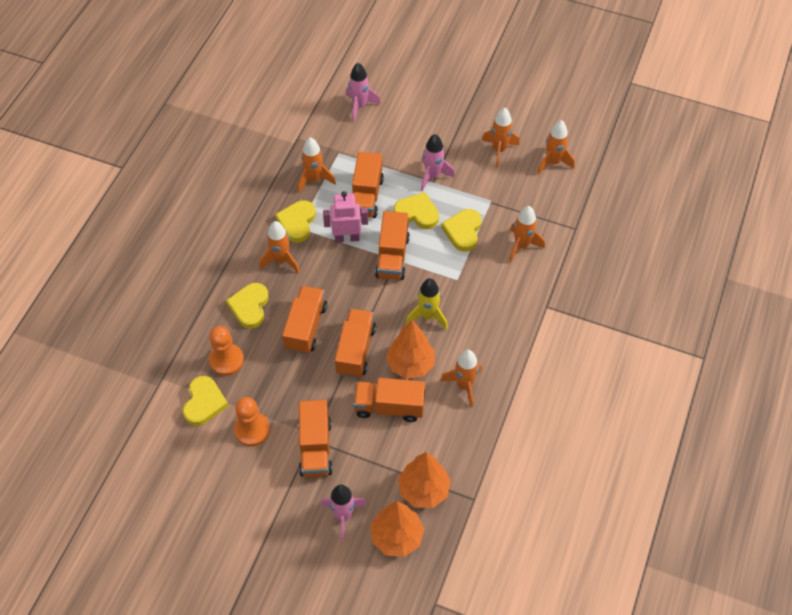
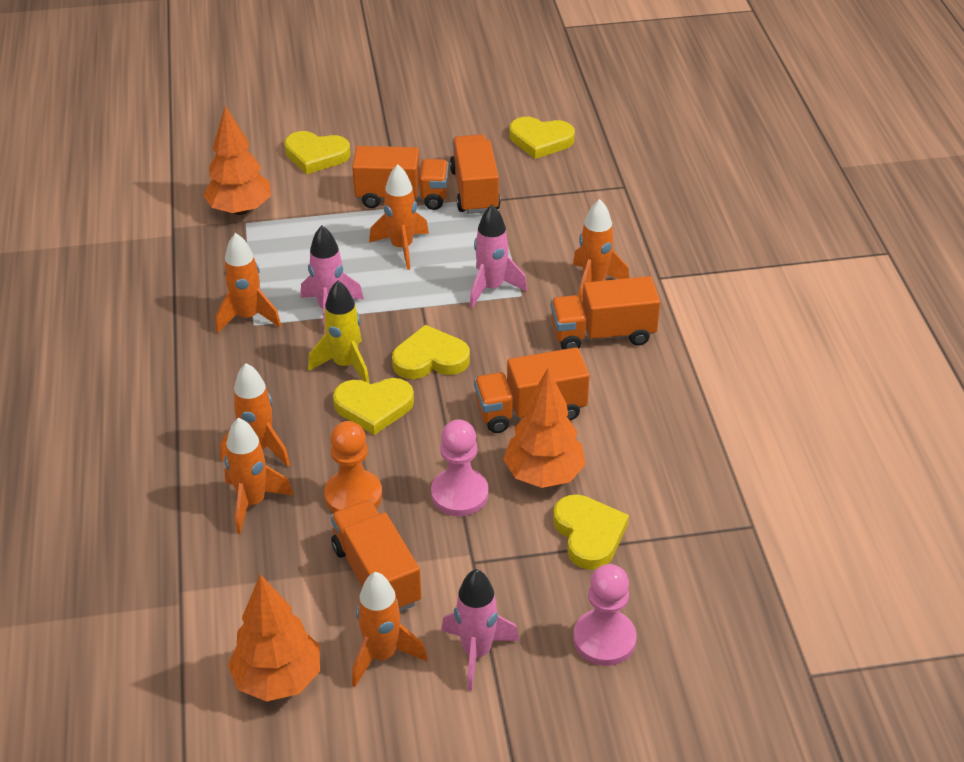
orange pawn: 2 -> 1
orange truck: 6 -> 5
pink pawn: 0 -> 2
pink robot: 1 -> 0

